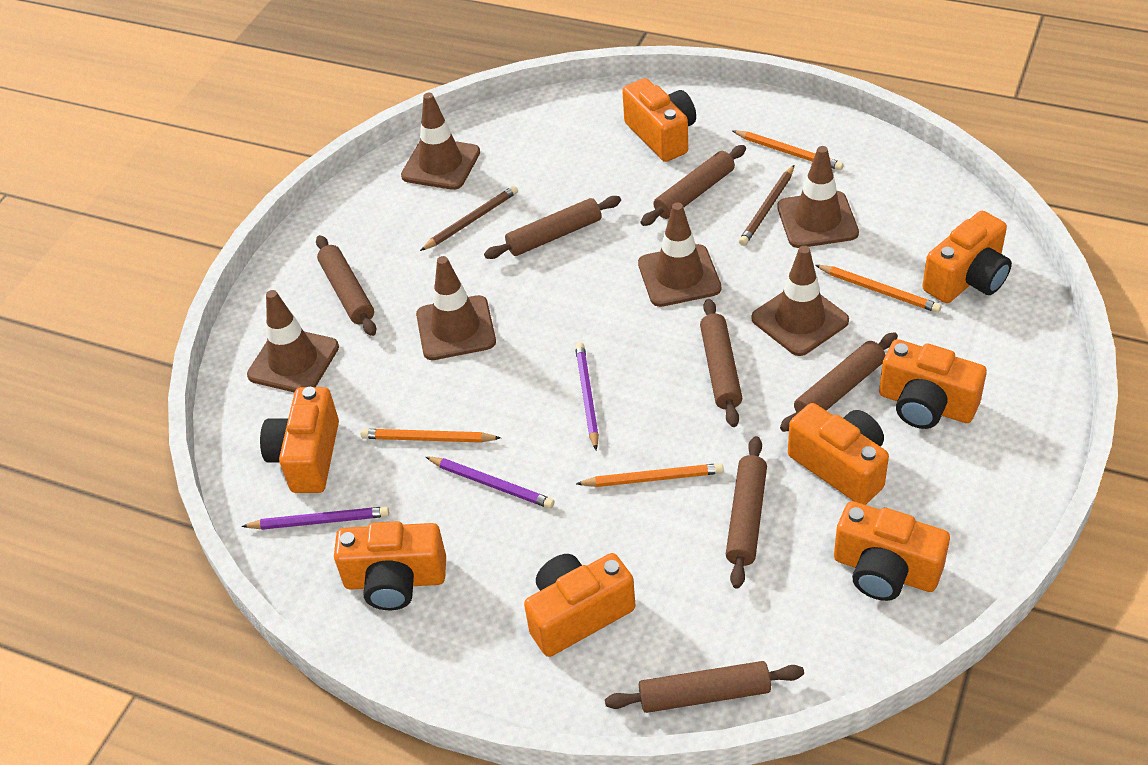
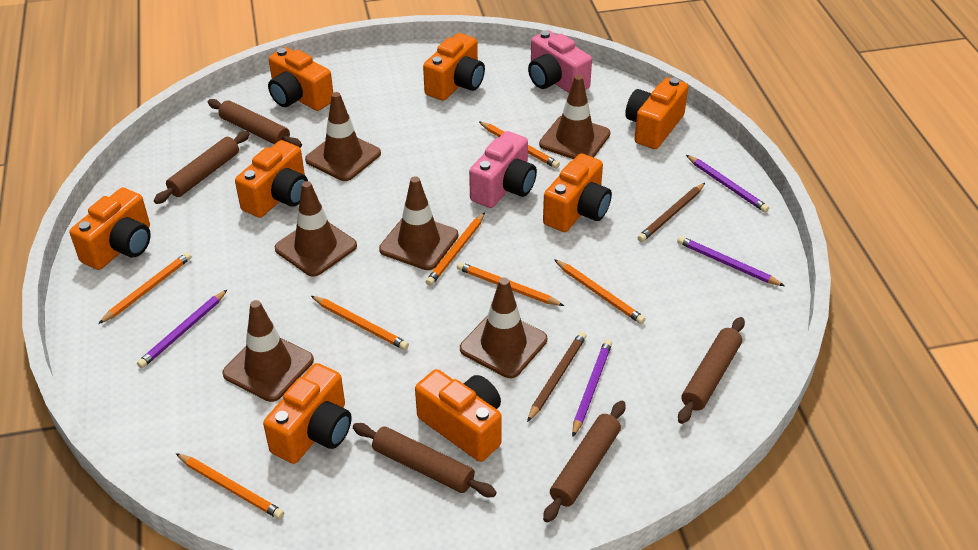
brown rolling pin: 7 -> 5
orange pencil: 4 -> 7
pink camera: 0 -> 2
purple pencil: 3 -> 4

